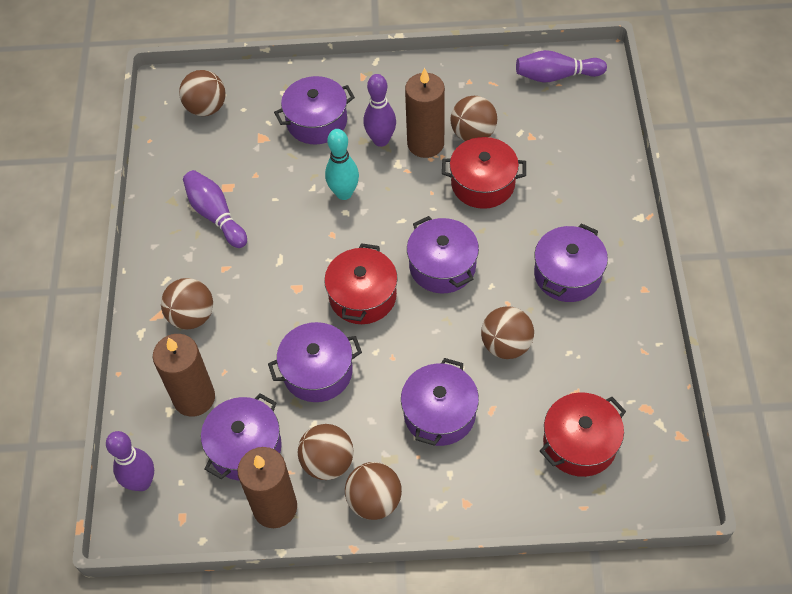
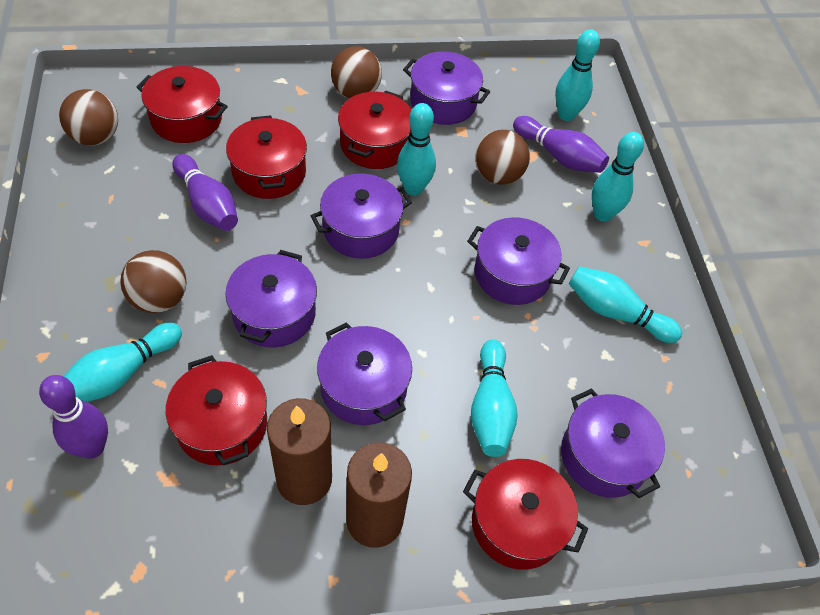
brown ball: 6 -> 4
brown candle: 3 -> 2
purple bowling pin: 4 -> 3
red pot: 3 -> 5
turquoise bowling pin: 1 -> 6

